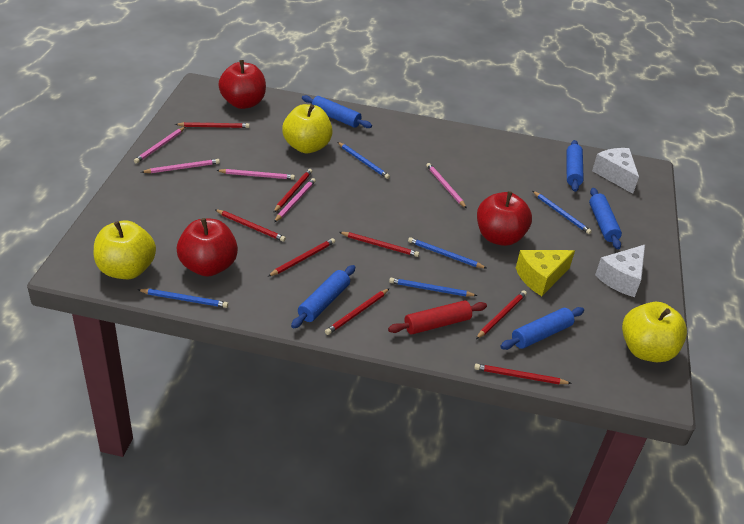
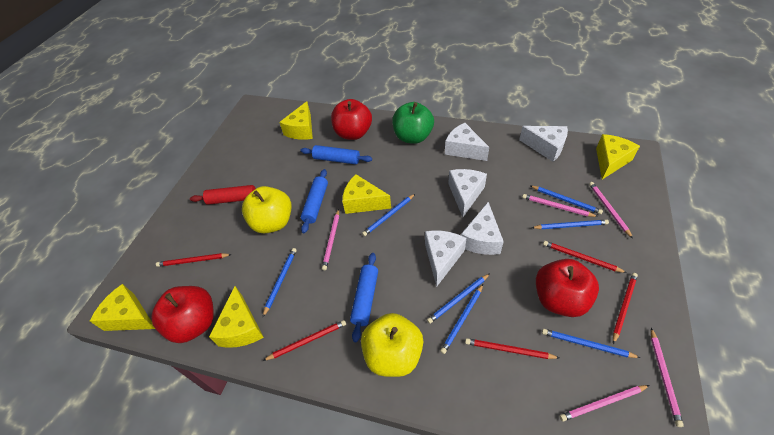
blue pencil: 5 -> 7
blue rolling pin: 5 -> 3
green apple: 0 -> 1
red pencil: 8 -> 5
white cheese: 2 -> 5
yellow apple: 3 -> 2
yellow cheese: 1 -> 5

